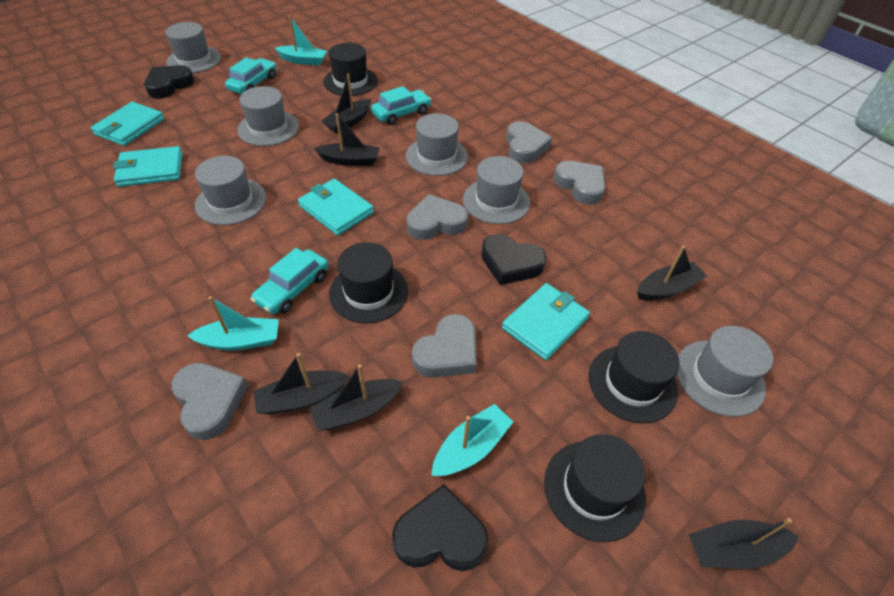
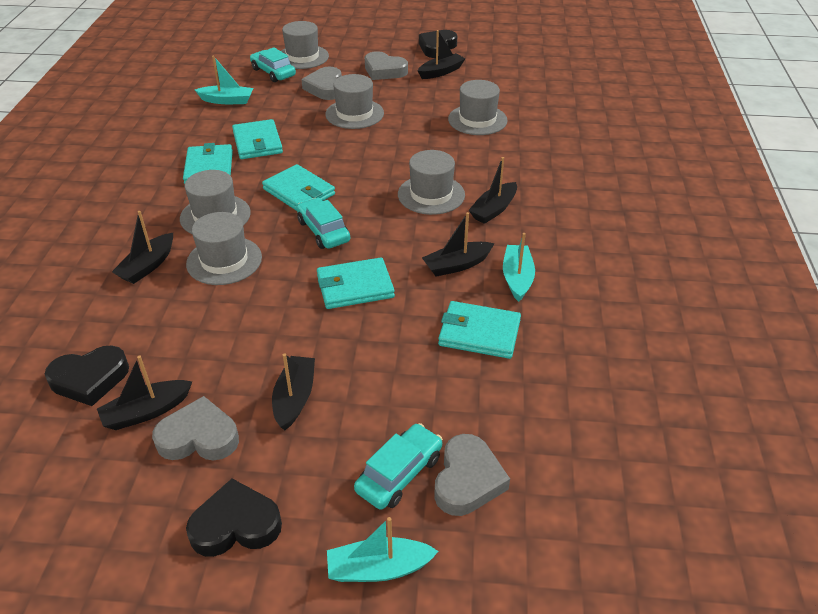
black hat: 4 -> 0
grey heart: 5 -> 4
turquoise wallet: 4 -> 5

